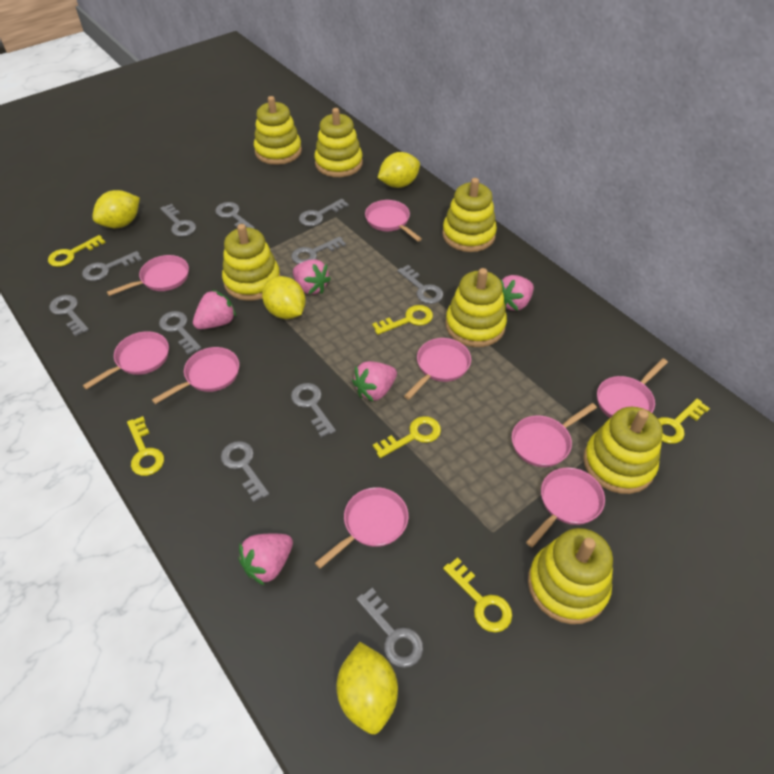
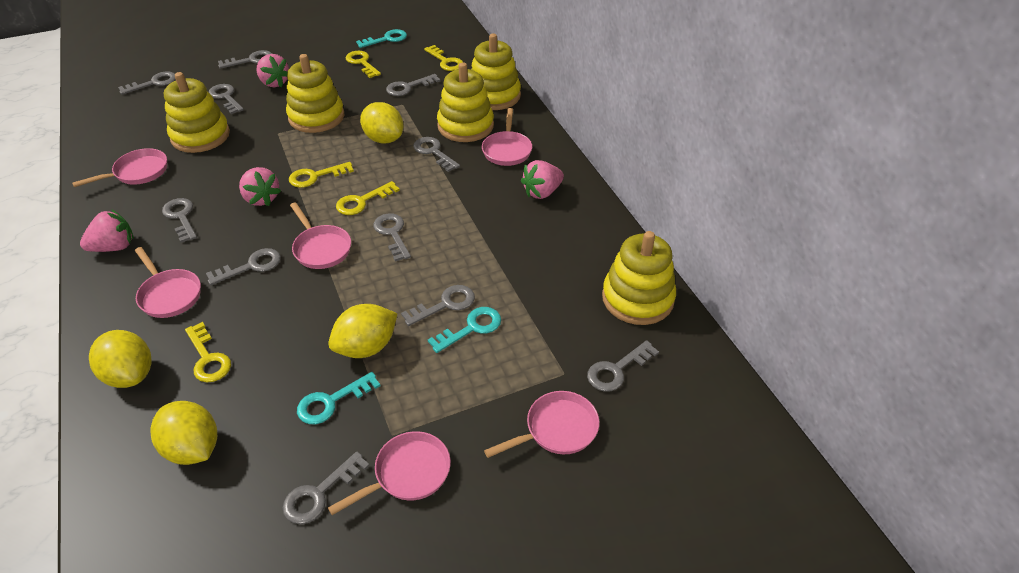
pink pan: 9 -> 6
pink strawberry: 5 -> 4
turquoise key: 0 -> 3
yellow key: 6 -> 5
yellow stacking toy: 7 -> 5

